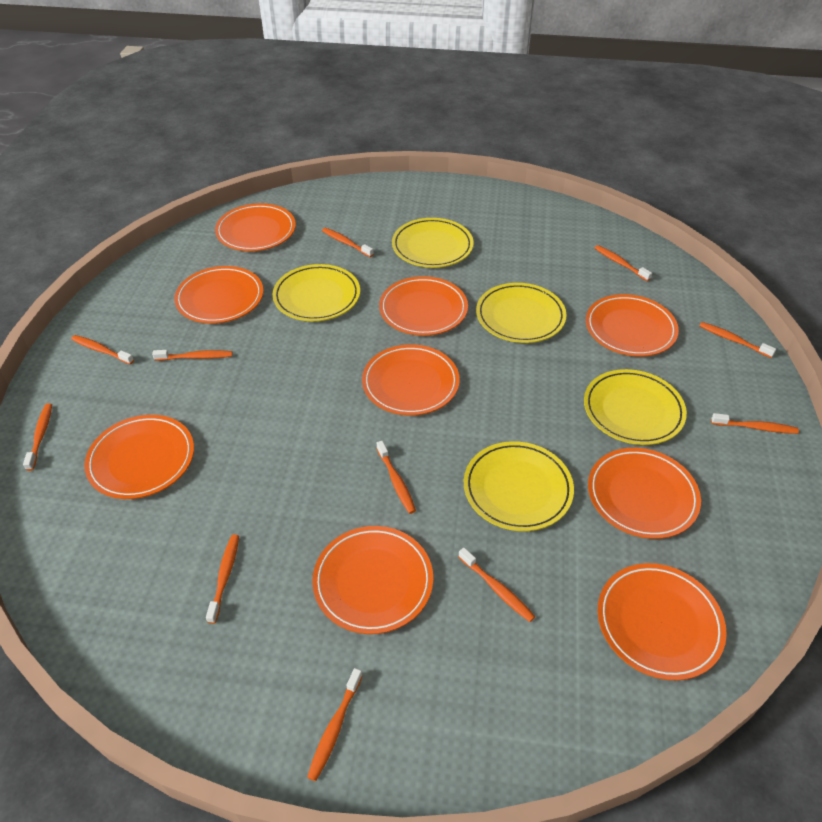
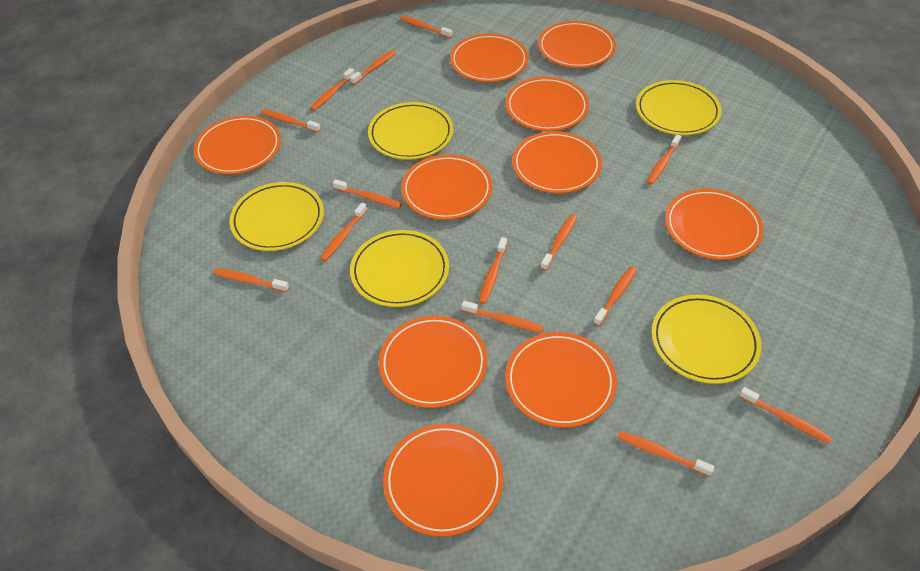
orange plate: 9 -> 10
orange toothbrush: 11 -> 14

